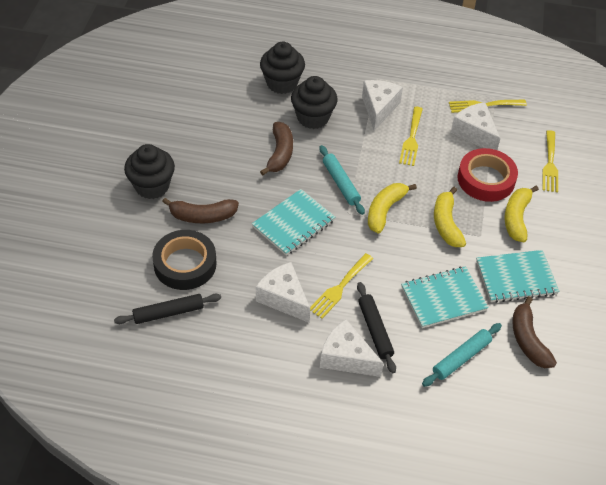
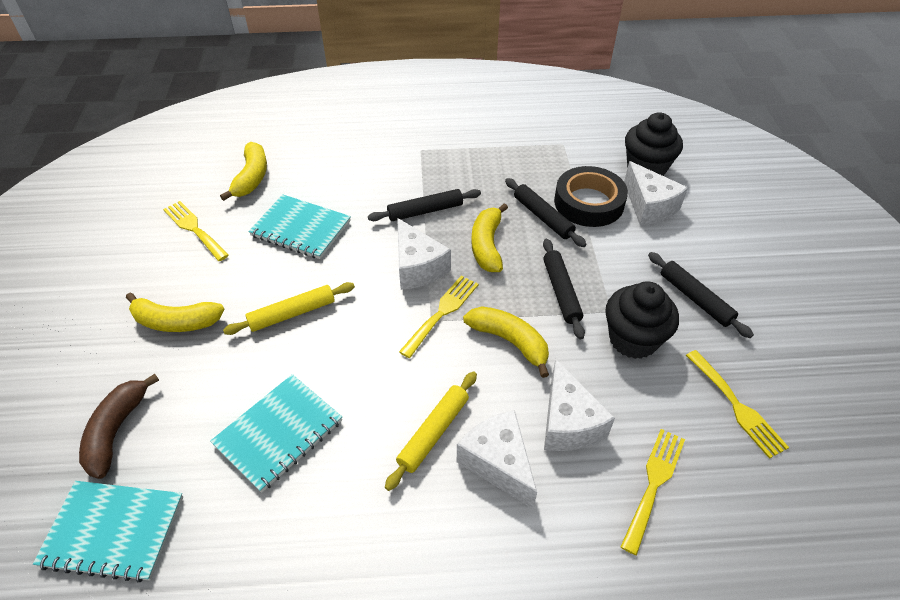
black cupcake: 3 -> 2
black rolling pin: 2 -> 4
brown banana: 3 -> 1
red tape: 1 -> 0
turquoise rolling pin: 2 -> 0
yellow banana: 3 -> 4
yellow rolling pin: 0 -> 2

